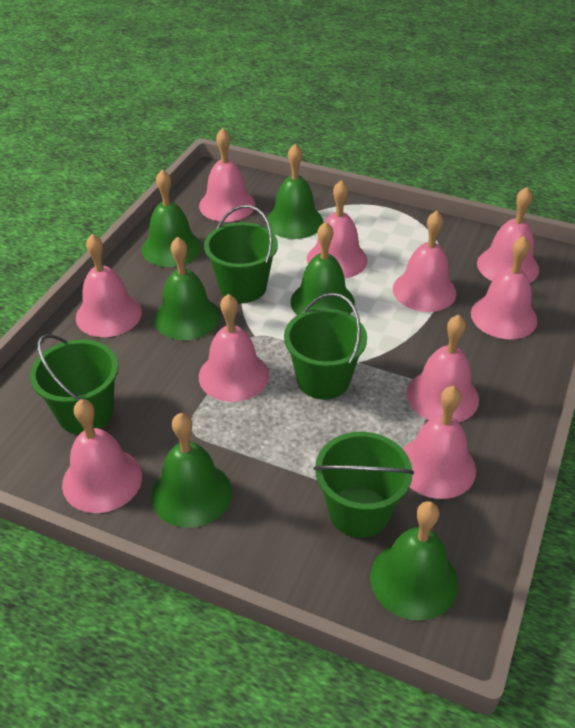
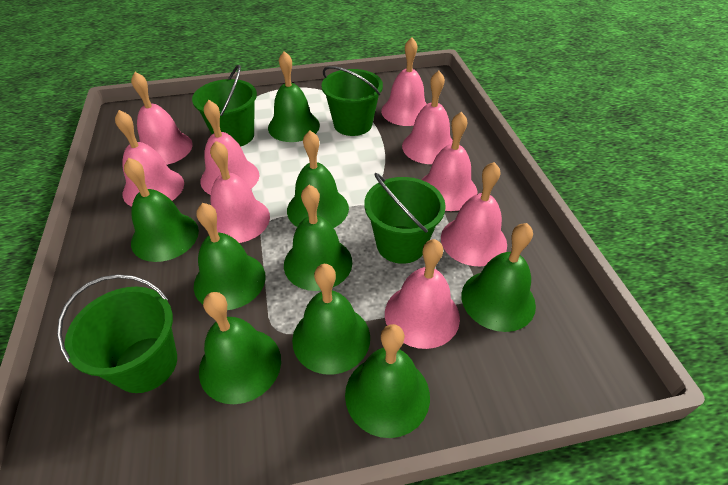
green bell: 6 -> 9
pink bell: 10 -> 9

